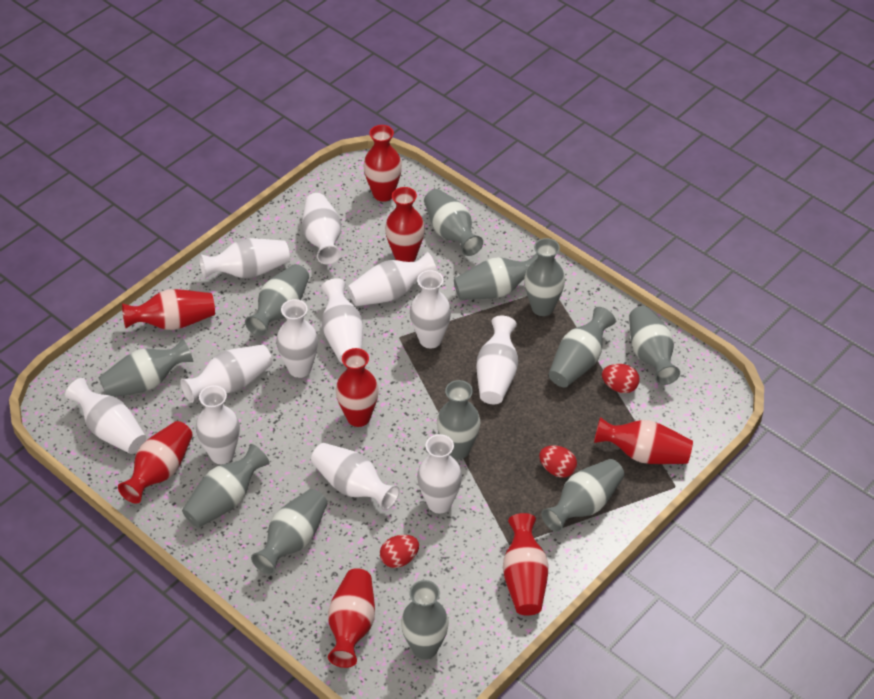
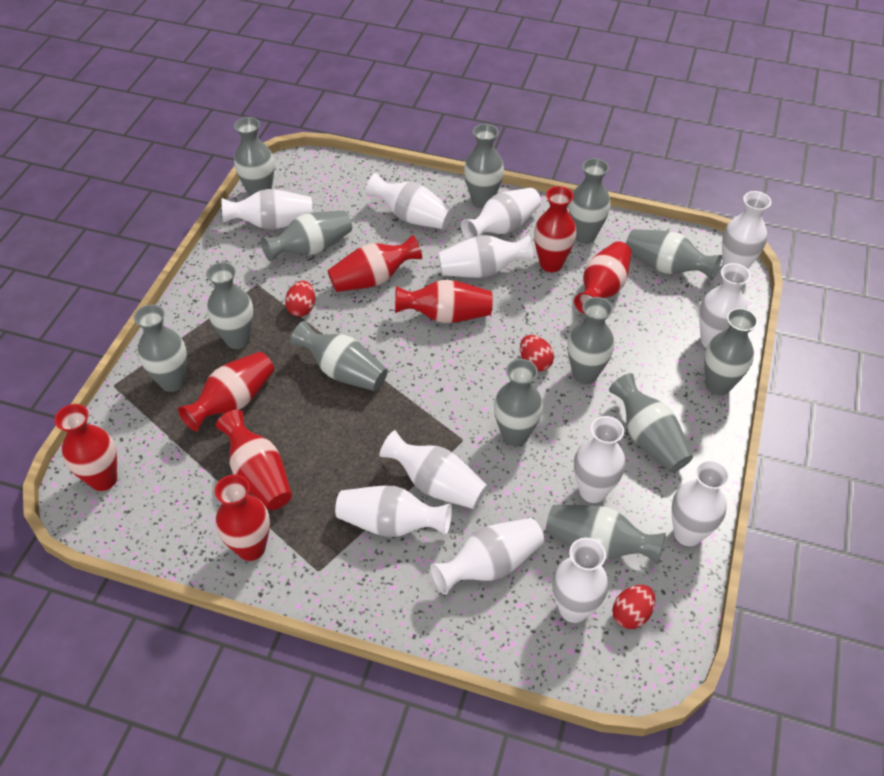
grey vase: 12 -> 13

